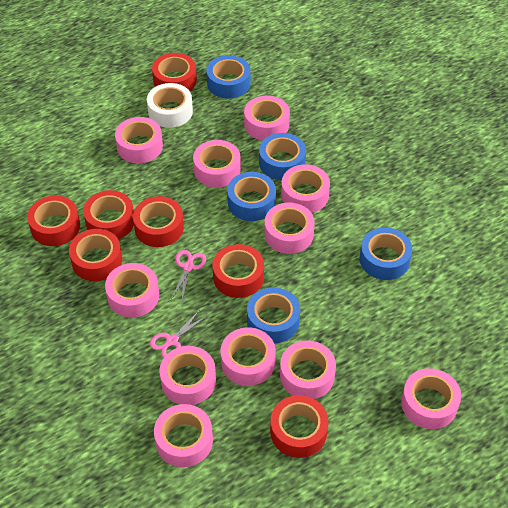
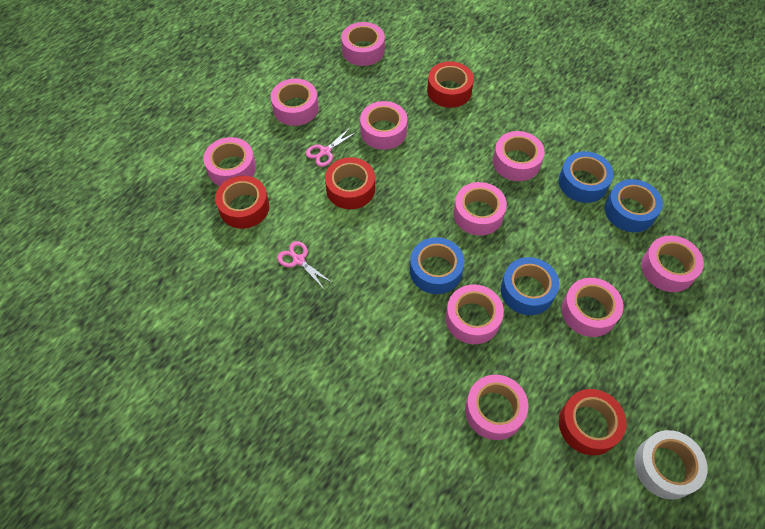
blue tape: 5 -> 4
pink tape: 11 -> 10
red tape: 7 -> 4

